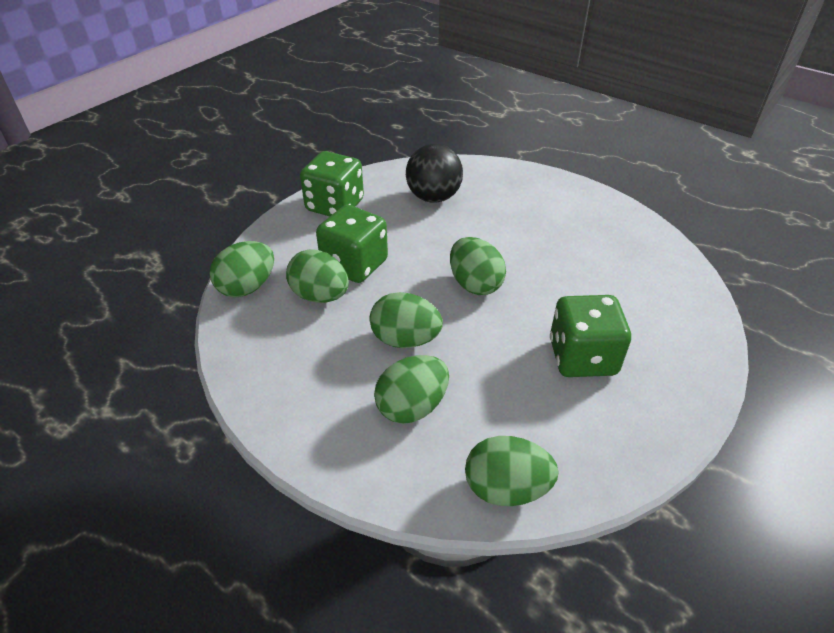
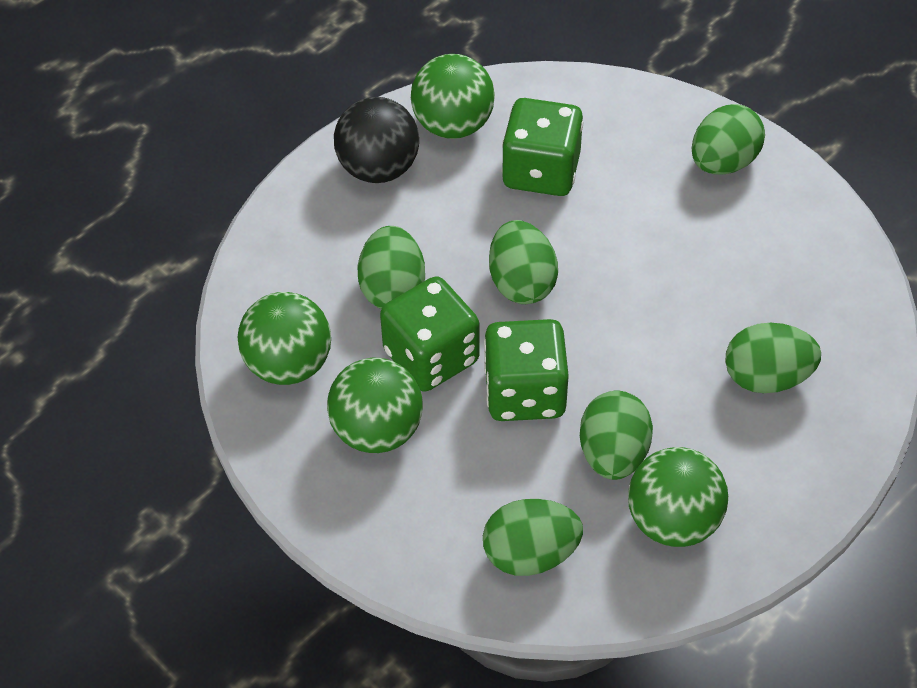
green ball: 0 -> 4

